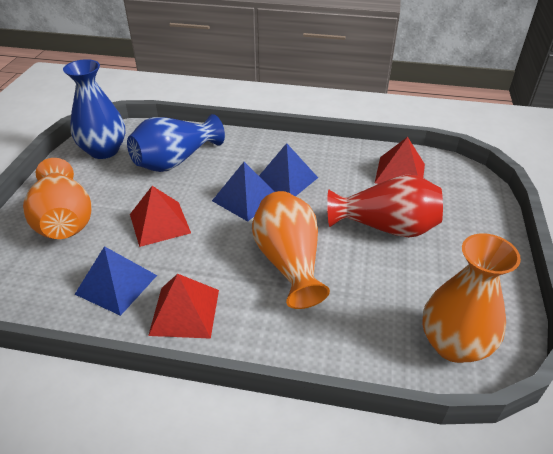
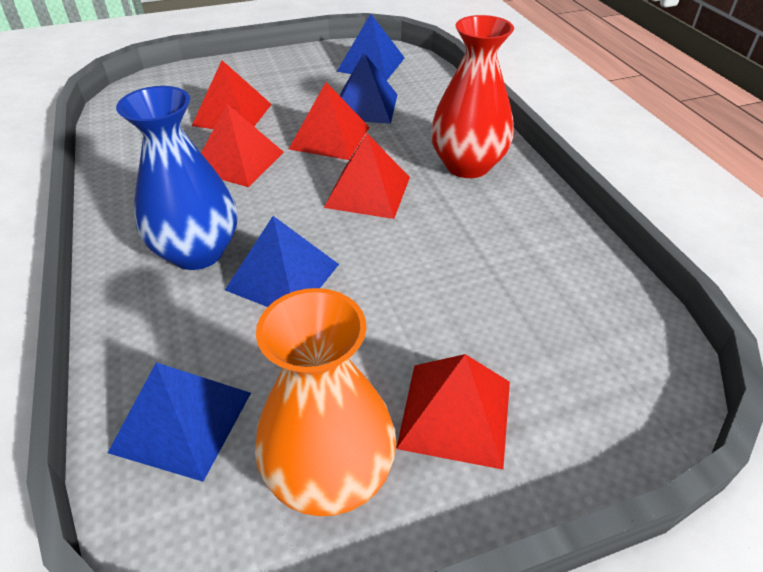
blue pyramid: 3 -> 4
blue vase: 2 -> 1
orange vase: 3 -> 1
red pyramid: 3 -> 5

